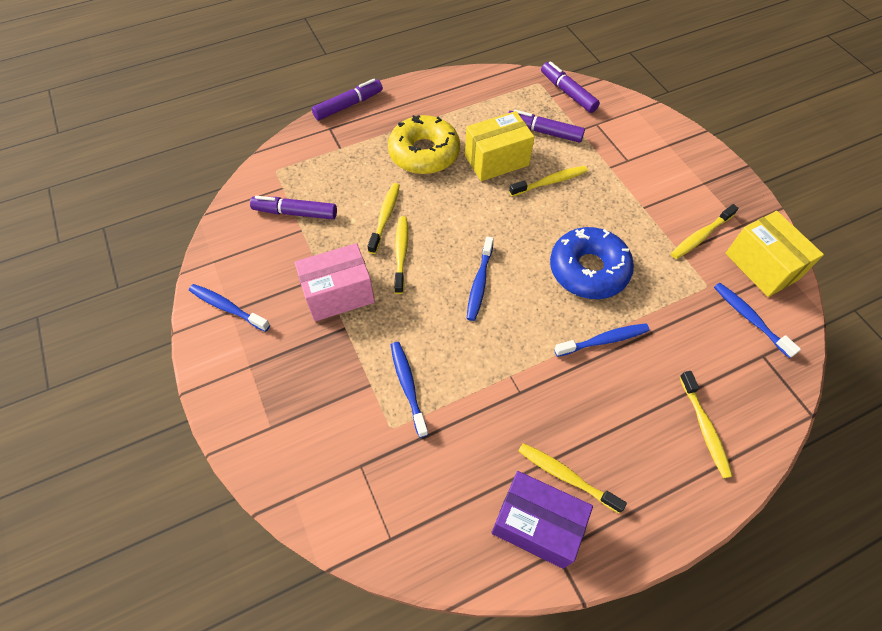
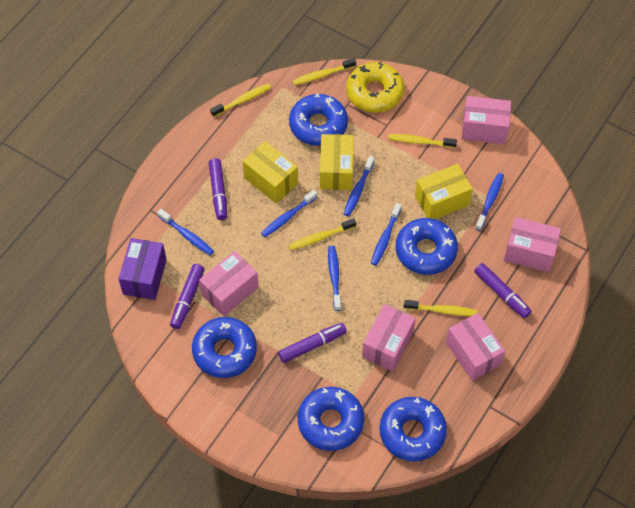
blue donut: 1 -> 5
blue toothbrush: 5 -> 6
pink box: 1 -> 5
yellow box: 2 -> 3
yellow toothbrush: 6 -> 5

